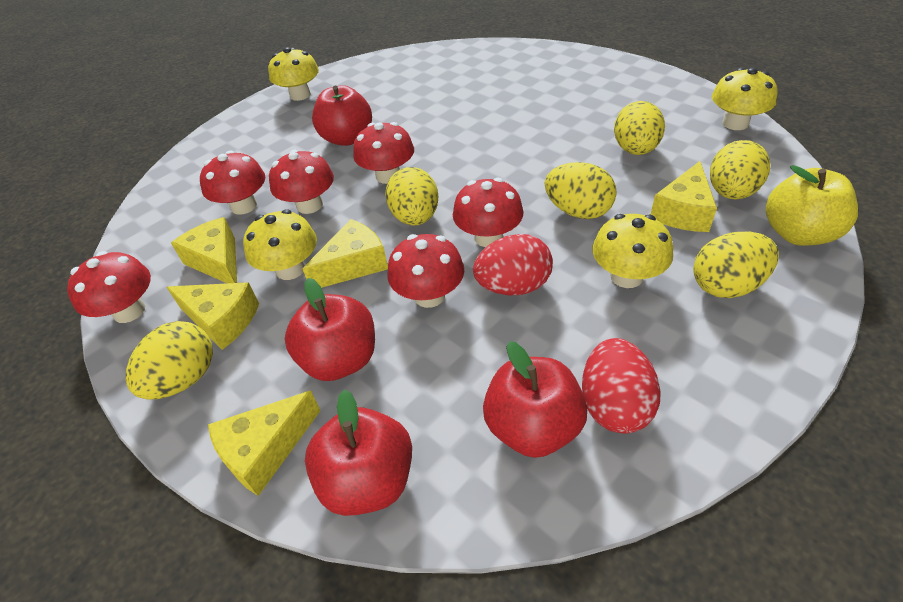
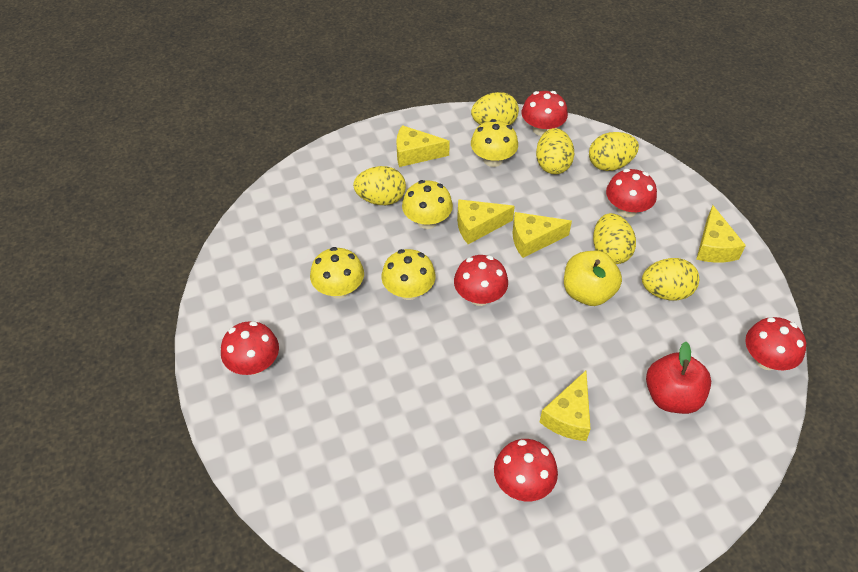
red apple: 4 -> 1
red egg: 2 -> 0

